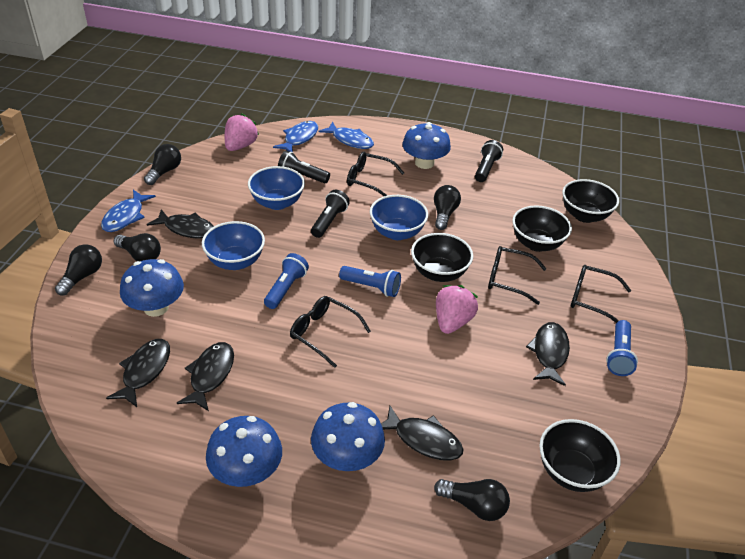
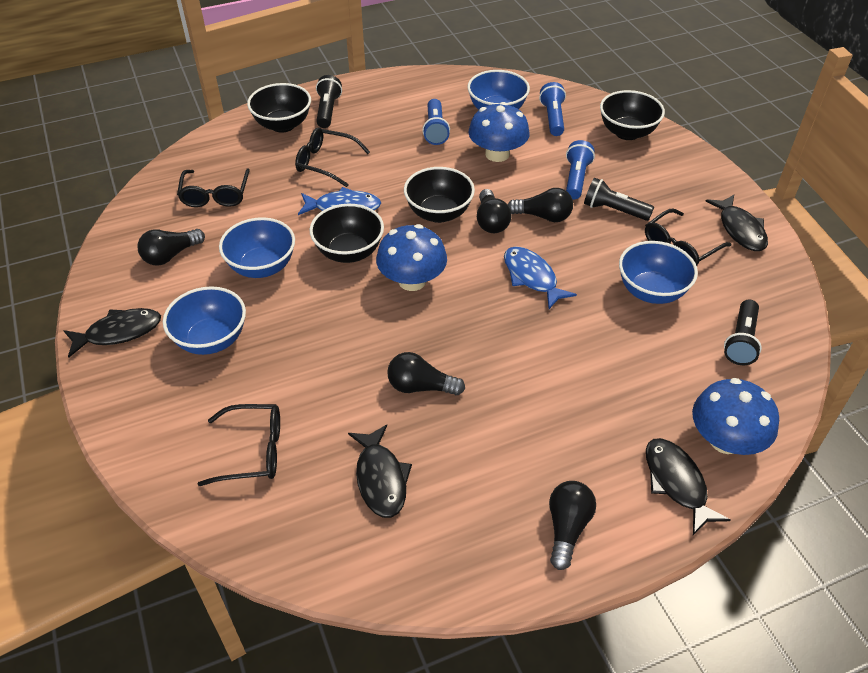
black fish: 5 -> 4
blue bowl: 3 -> 4
blue fish: 3 -> 2
blue mushroom: 4 -> 3
pink strawberry: 2 -> 0

